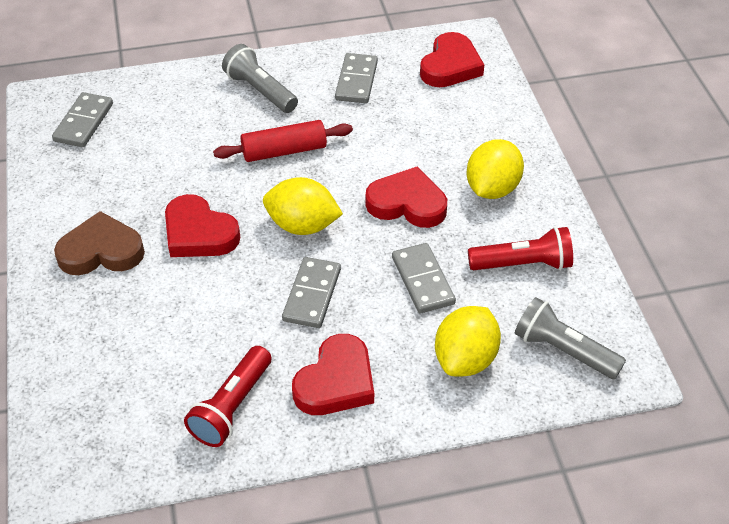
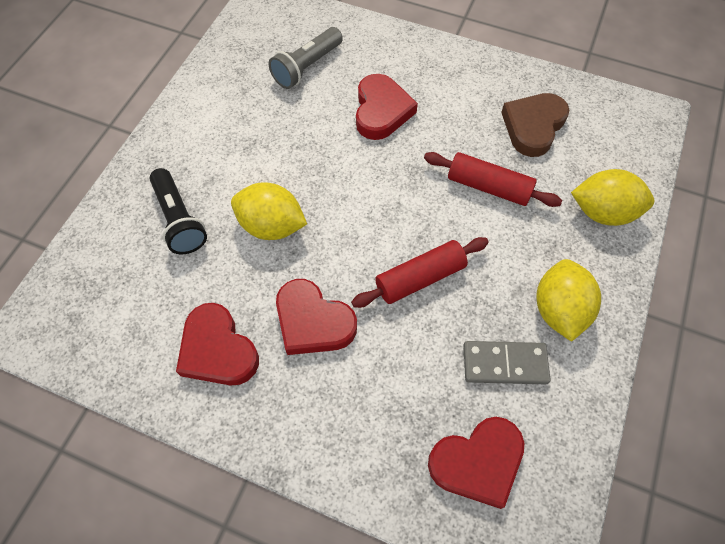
black flashlight: 0 -> 1
grey domino: 4 -> 1
grey flashlight: 2 -> 1
red flashlight: 2 -> 0
red rolling pin: 1 -> 2

